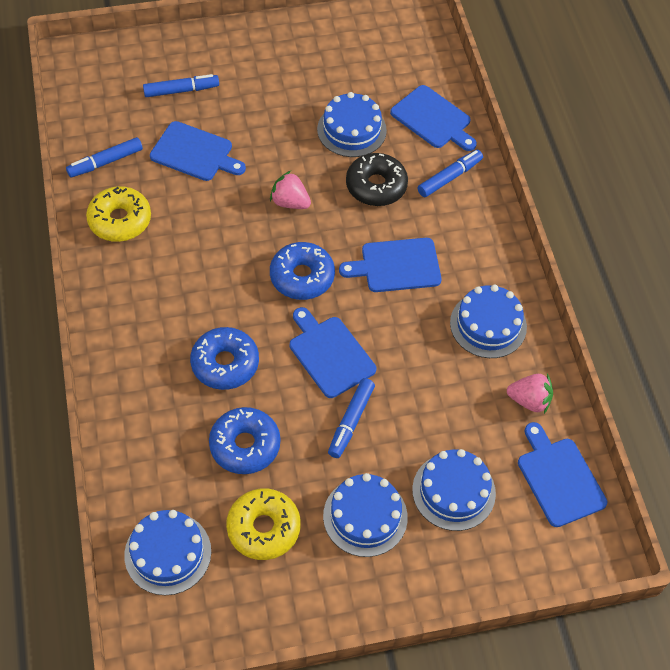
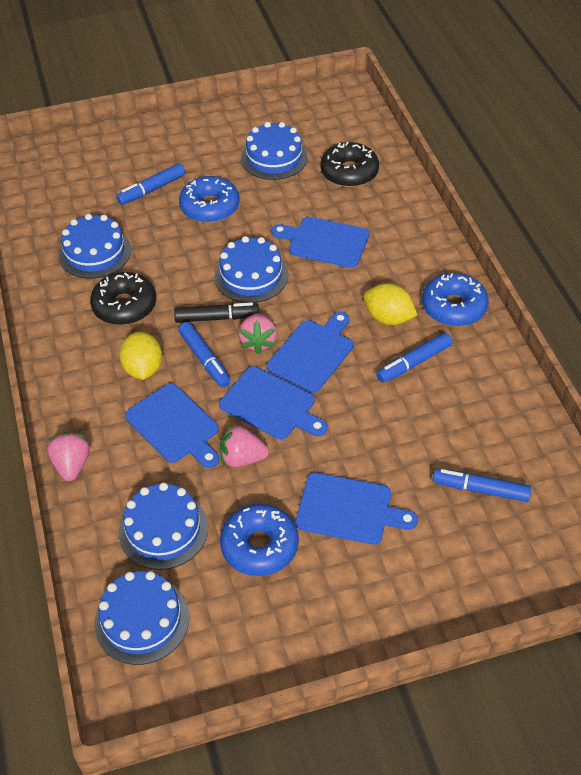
black donut: 1 -> 2
black marker: 0 -> 1
pink strawberry: 2 -> 3
yellow donut: 2 -> 0
yellow lemon: 0 -> 2

